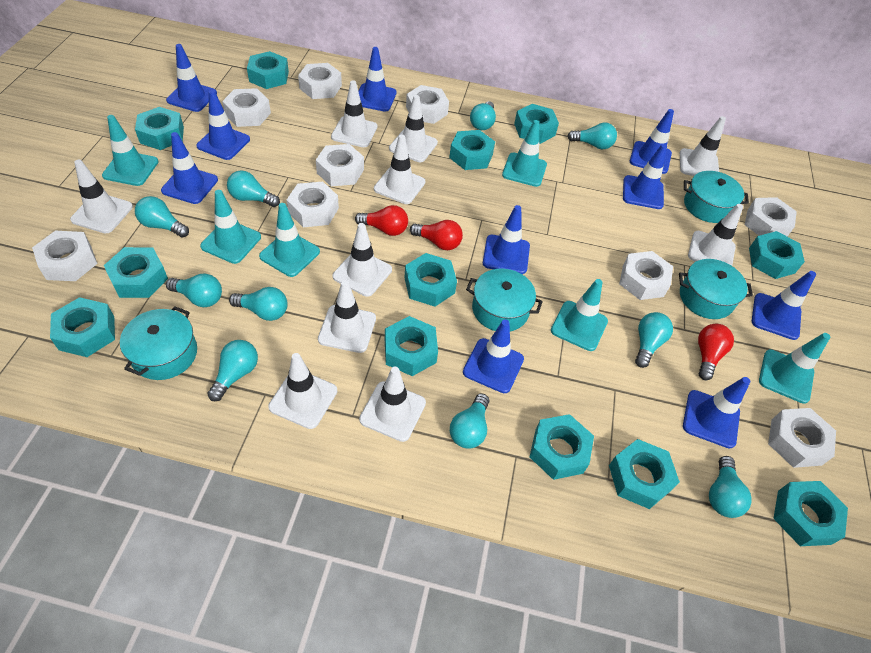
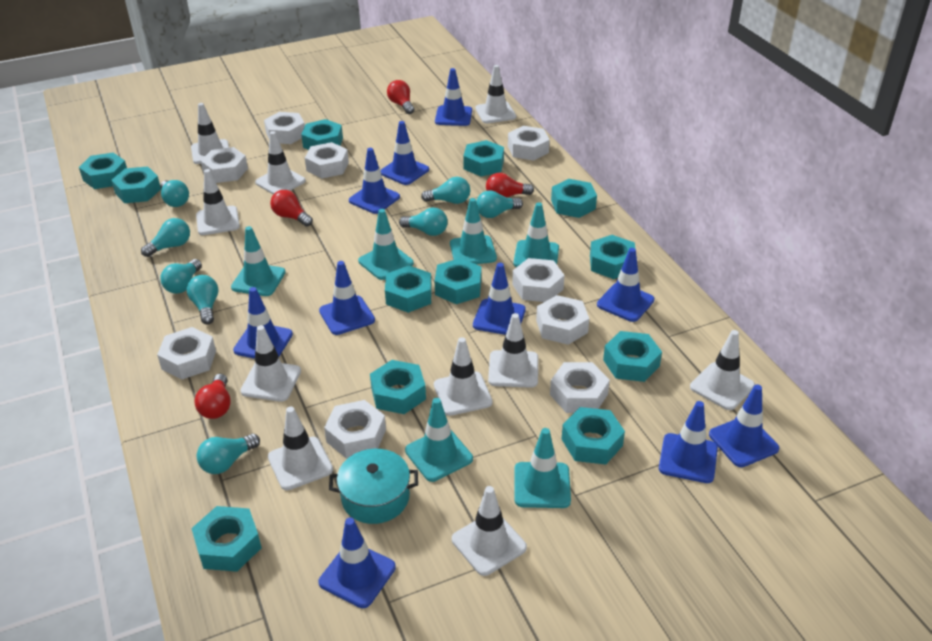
red light bulb: 3 -> 4
turquoise light bulb: 10 -> 8
turquoise pot: 4 -> 1

